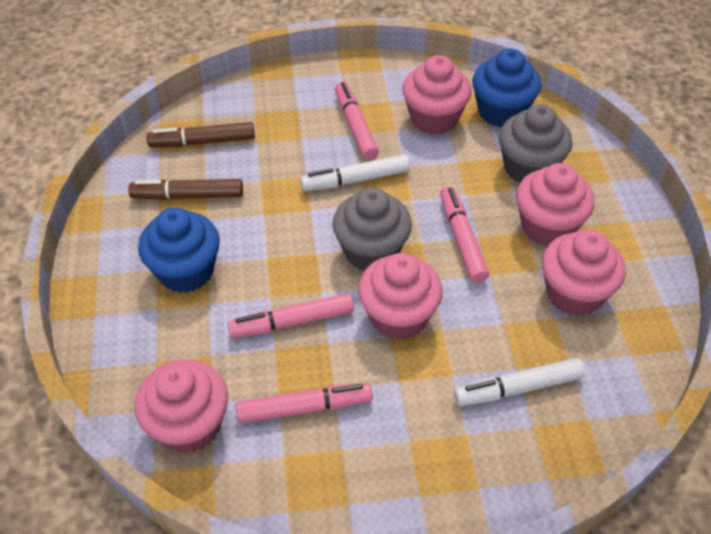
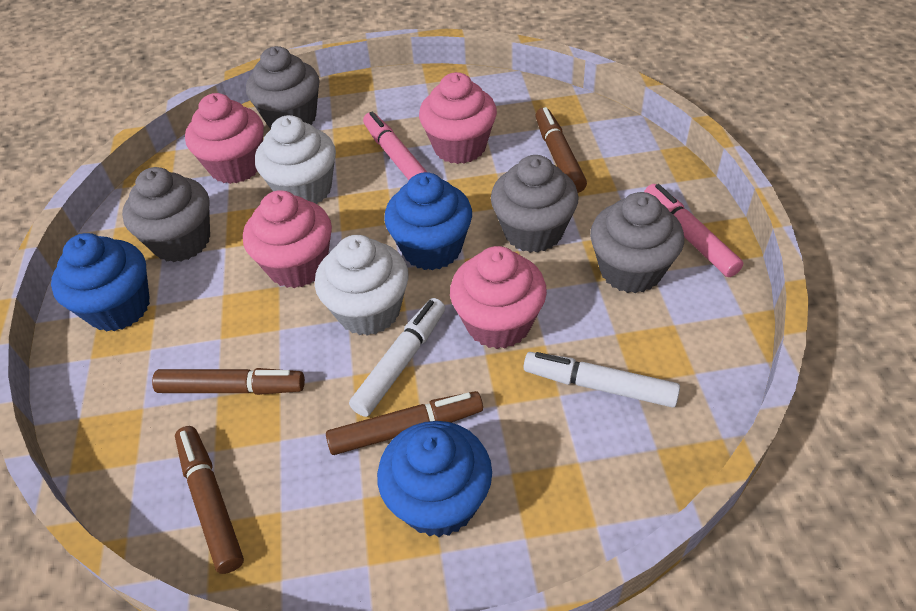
blue cupcake: 2 -> 3
brown marker: 2 -> 4
grey cupcake: 2 -> 4
pink cupcake: 5 -> 4
pink marker: 4 -> 2
white cupcake: 0 -> 2

